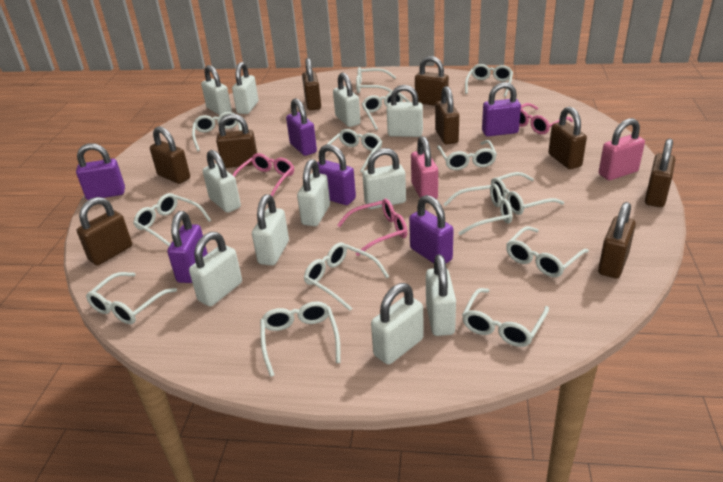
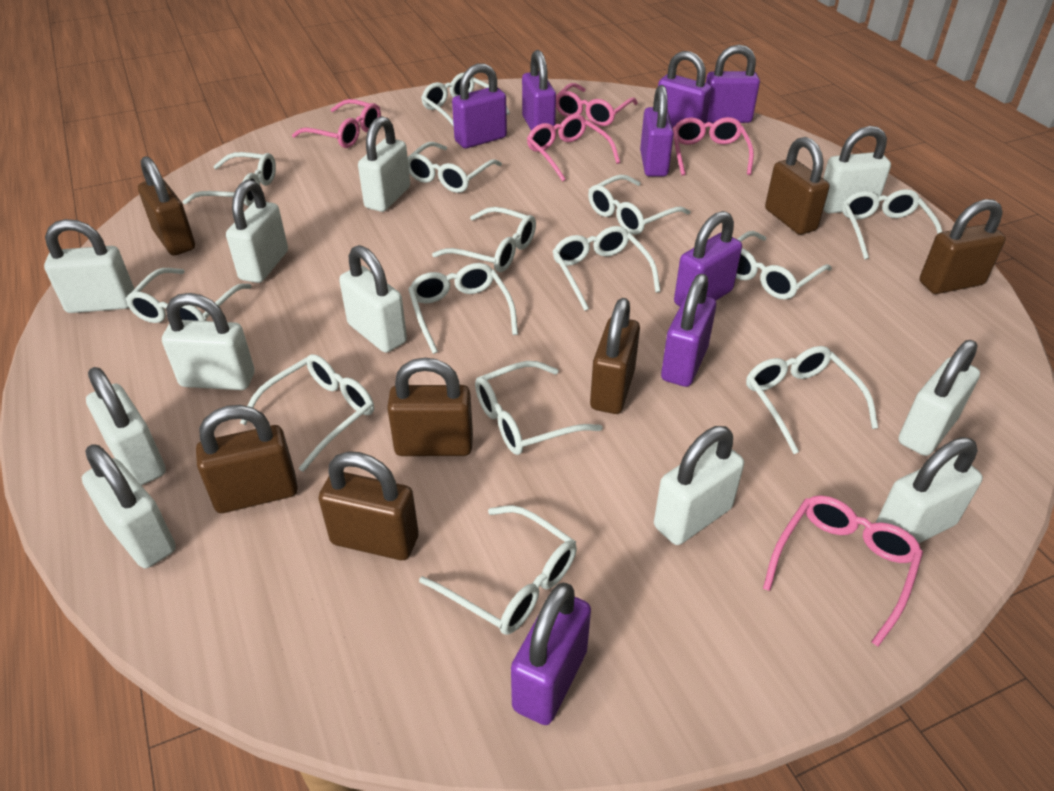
brown padlock: 9 -> 7
pink glasses: 3 -> 5
pink padlock: 2 -> 0
purple padlock: 6 -> 8

